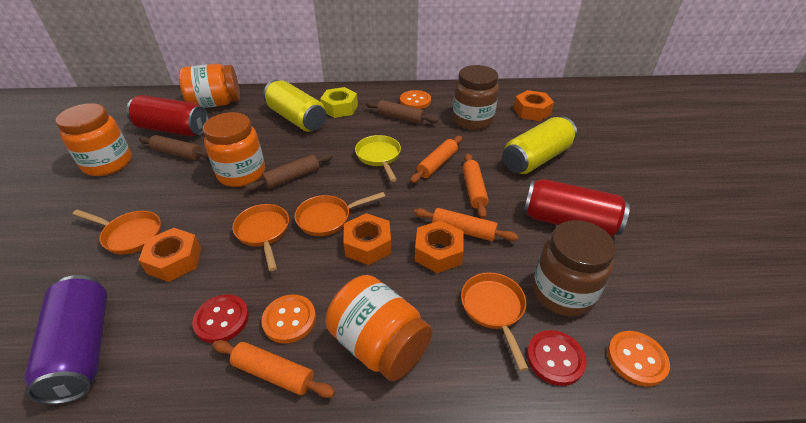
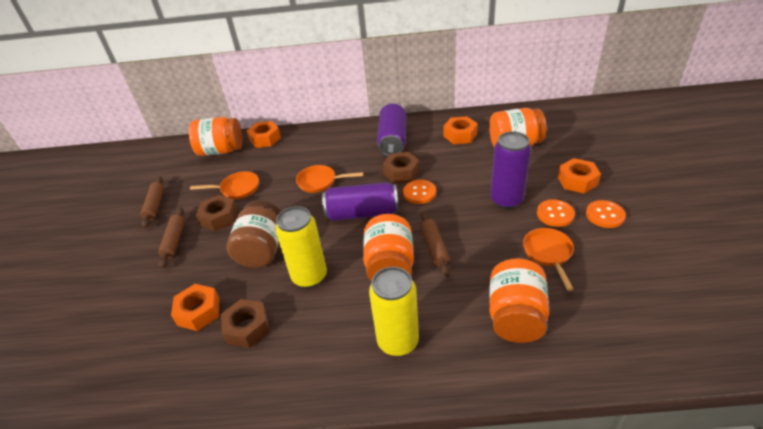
brown jar: 2 -> 1
brown nut: 0 -> 3
orange pan: 4 -> 3
orange rolling pin: 4 -> 0
purple can: 1 -> 3
red button: 2 -> 0
red can: 2 -> 0
yellow nut: 1 -> 0
yellow pan: 1 -> 0

